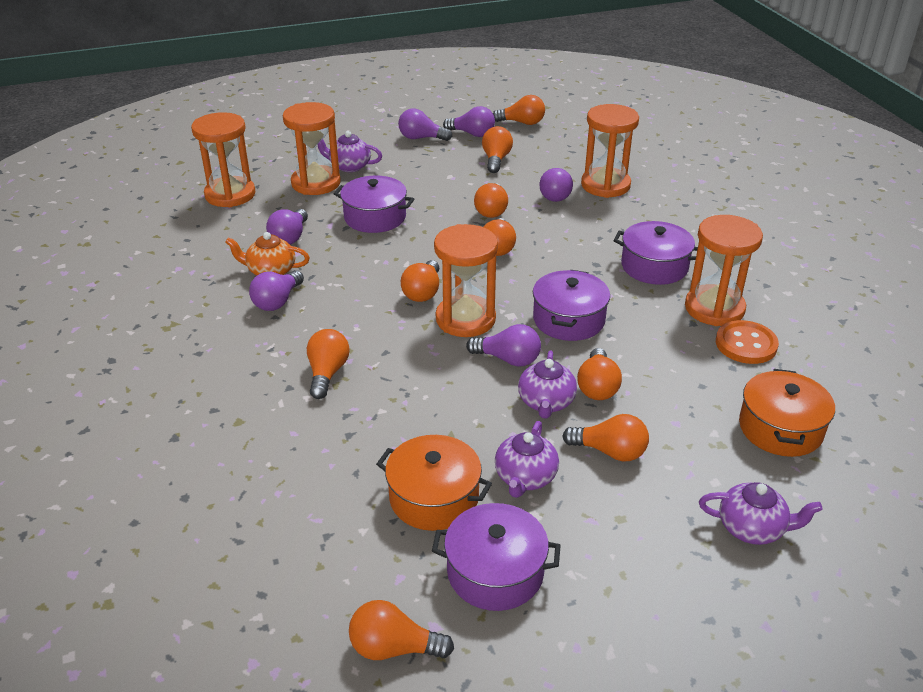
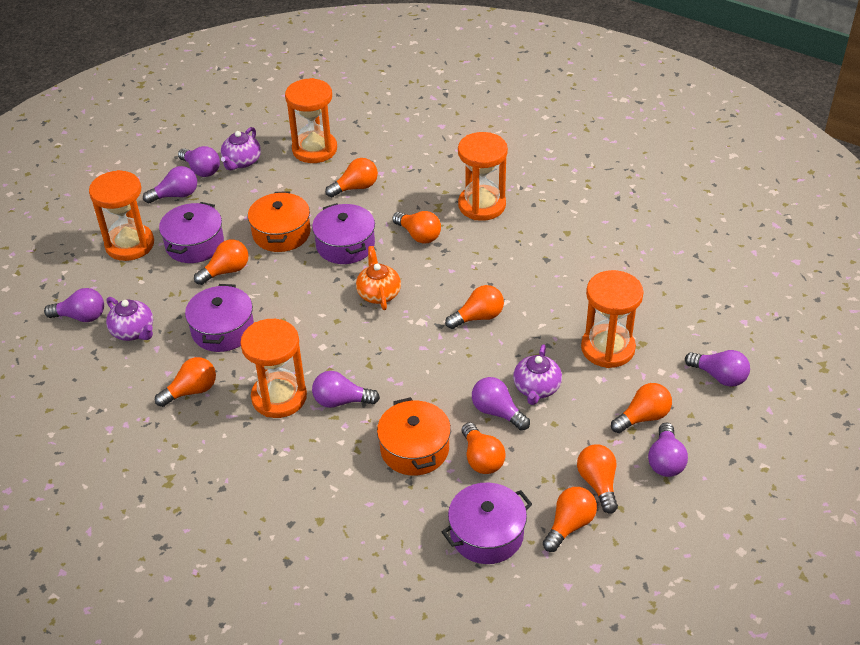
orange button: 1 -> 0
purple light bulb: 6 -> 7
purple teapot: 4 -> 3

